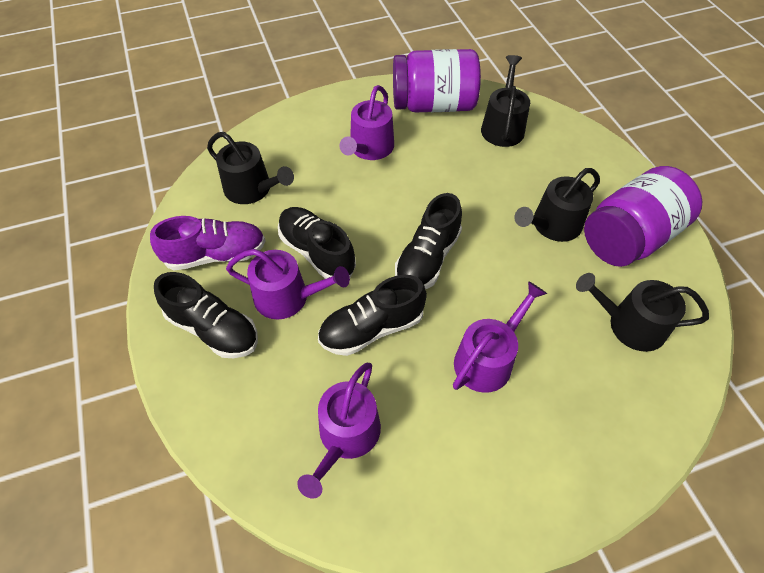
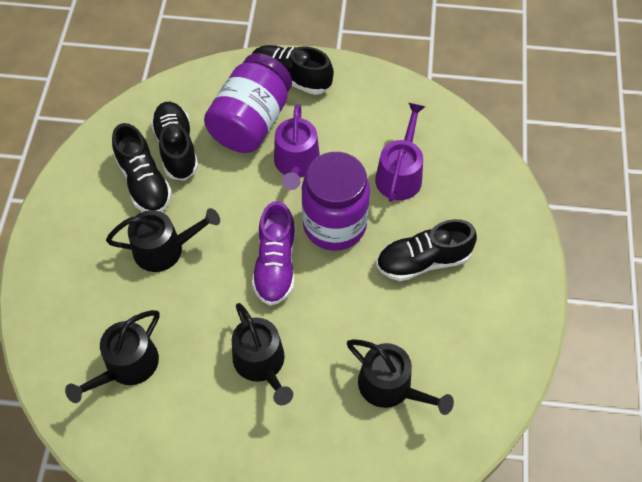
purple watering can: 4 -> 2

